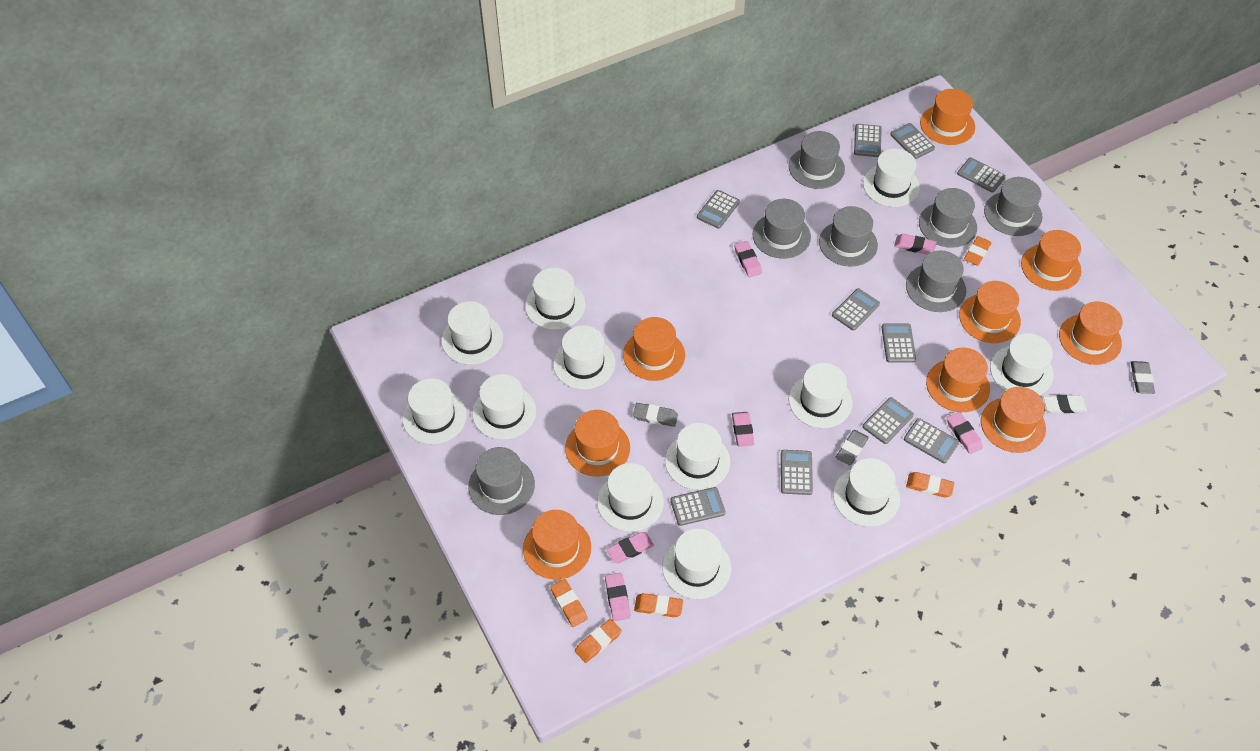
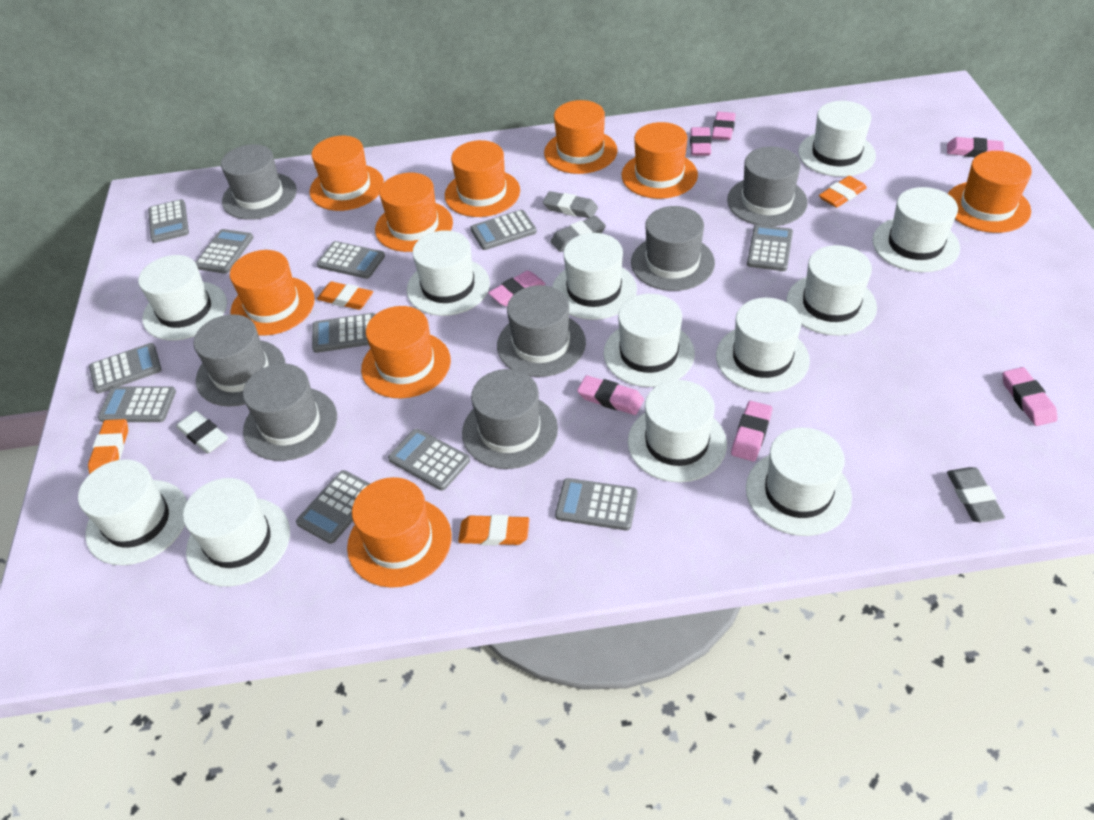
grey calculator: 10 -> 11
orange eraser: 5 -> 4
pink eraser: 6 -> 7

